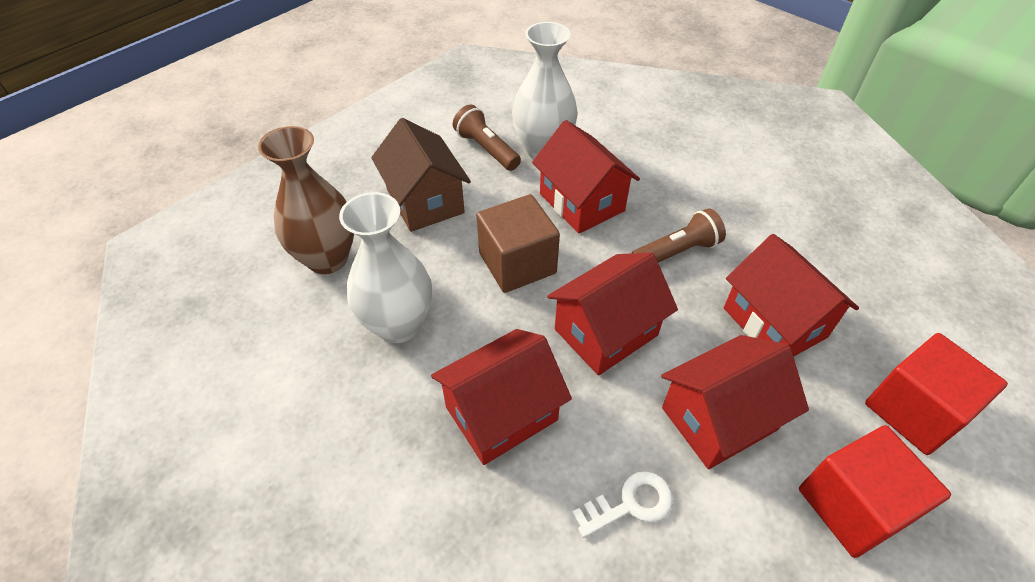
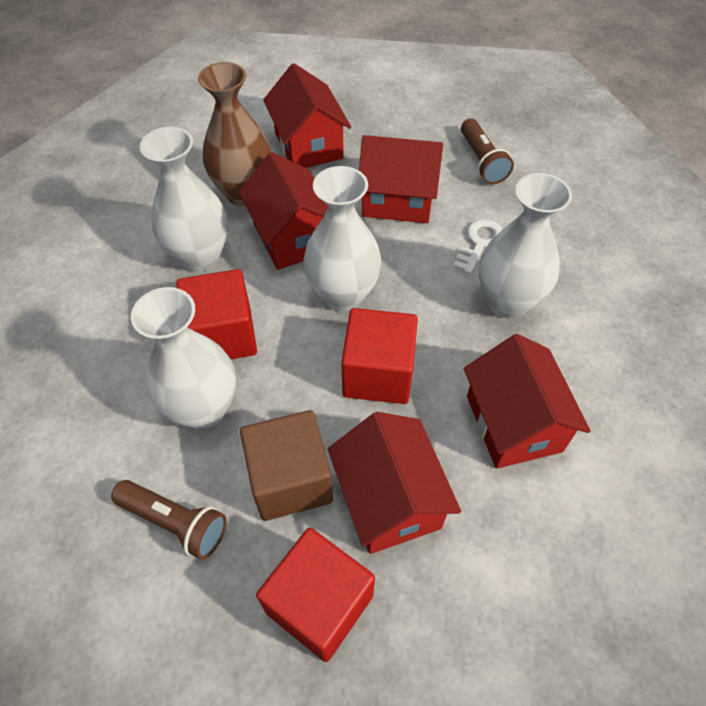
brown house: 1 -> 0
red cube: 2 -> 3
white vase: 2 -> 4

